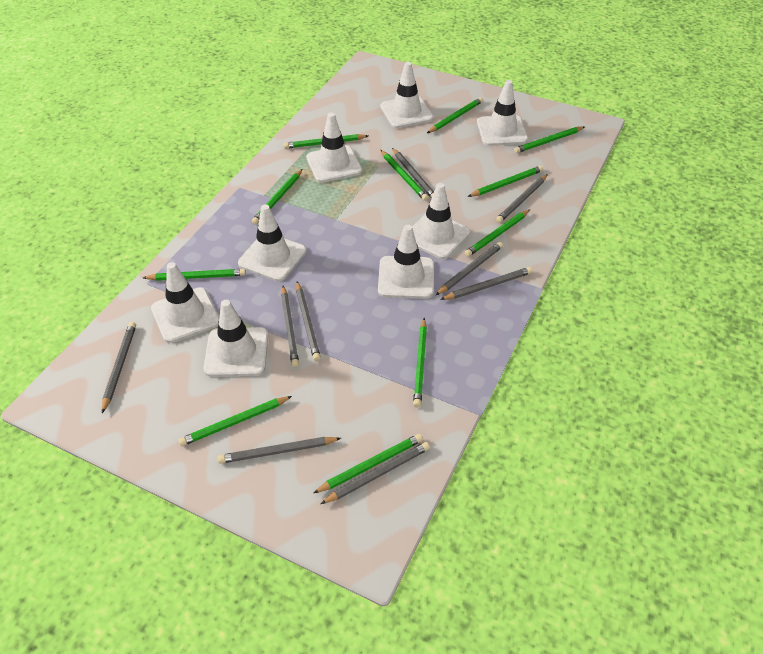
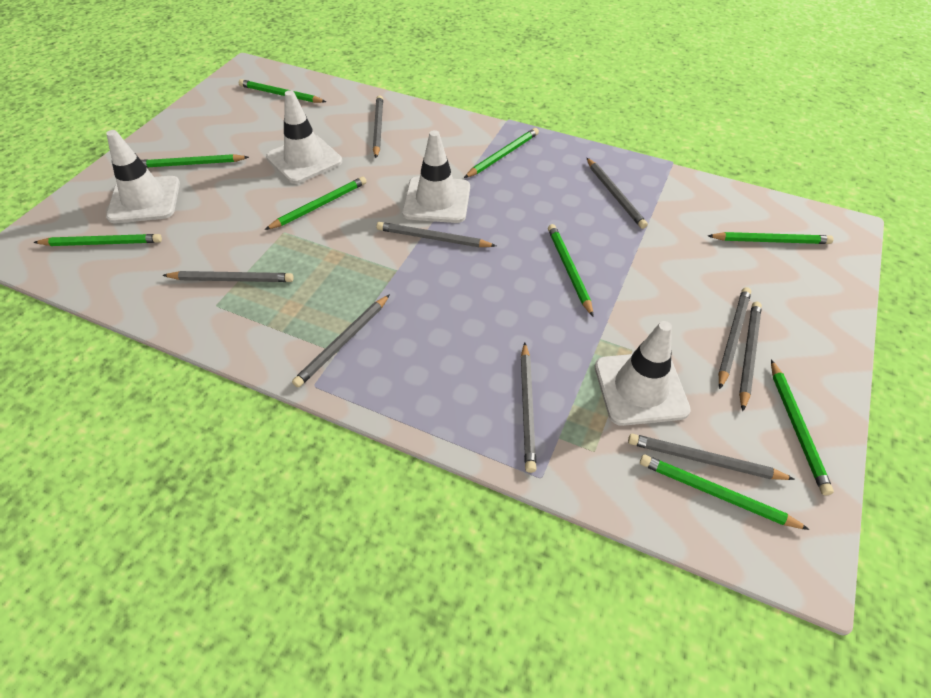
green pencil: 11 -> 9
white traffic cone: 8 -> 4

